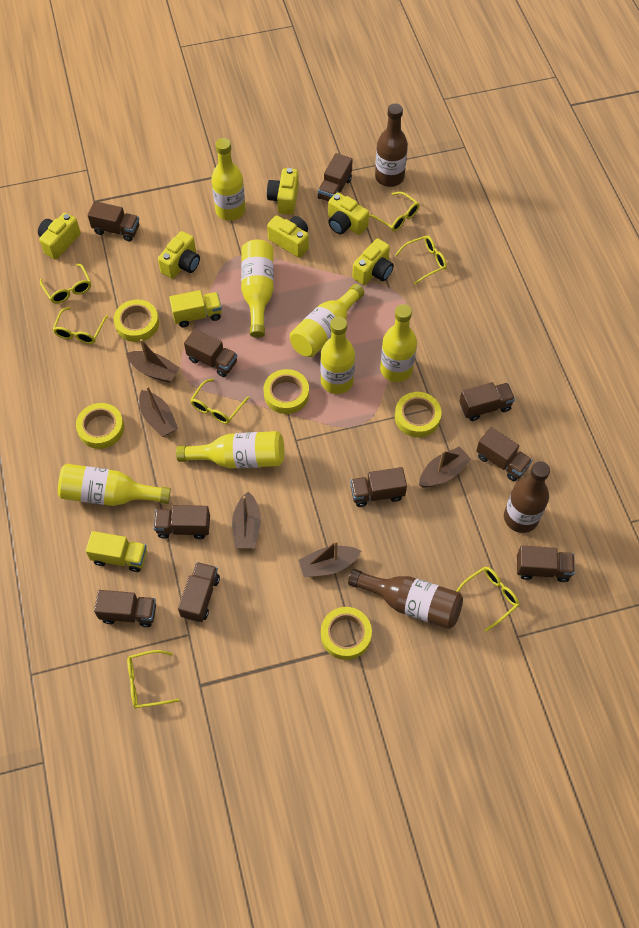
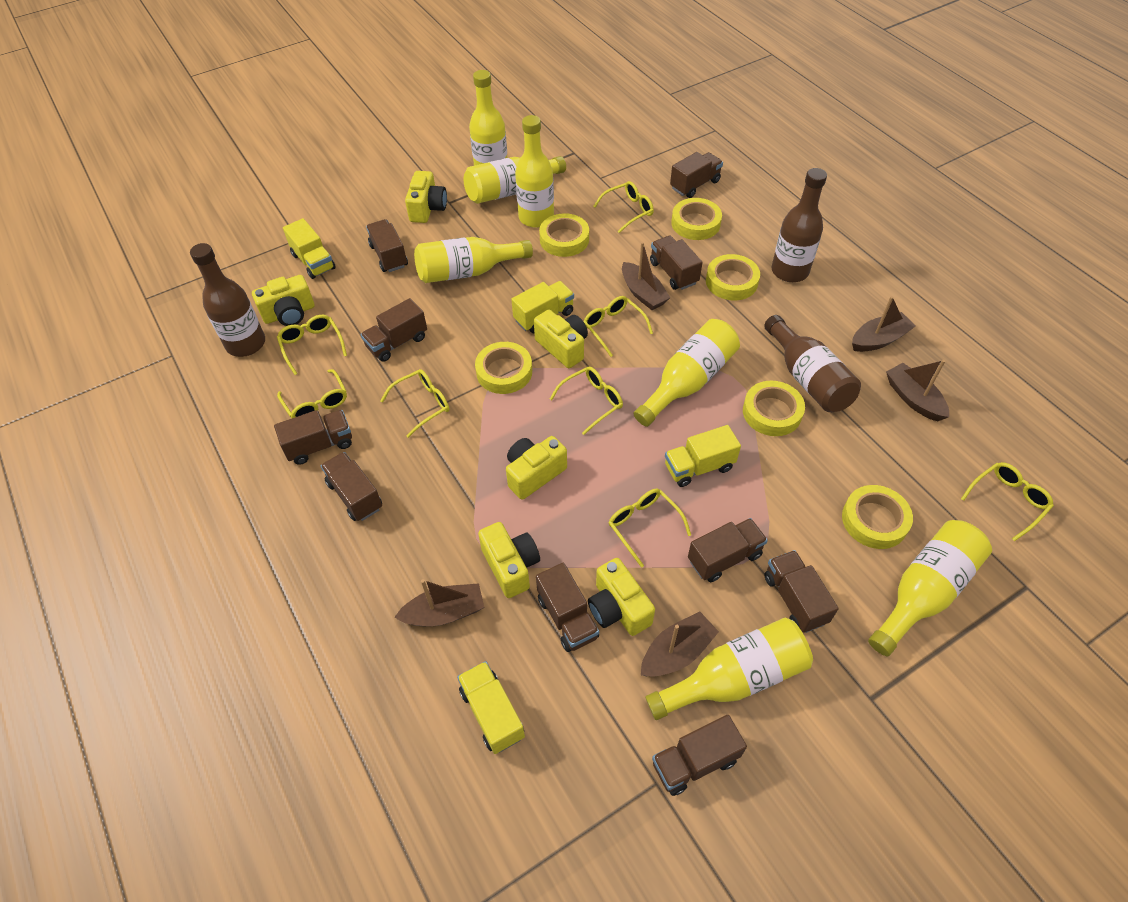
yellow glasses: 7 -> 8
yellow tape: 5 -> 6
yellow truck: 2 -> 4

